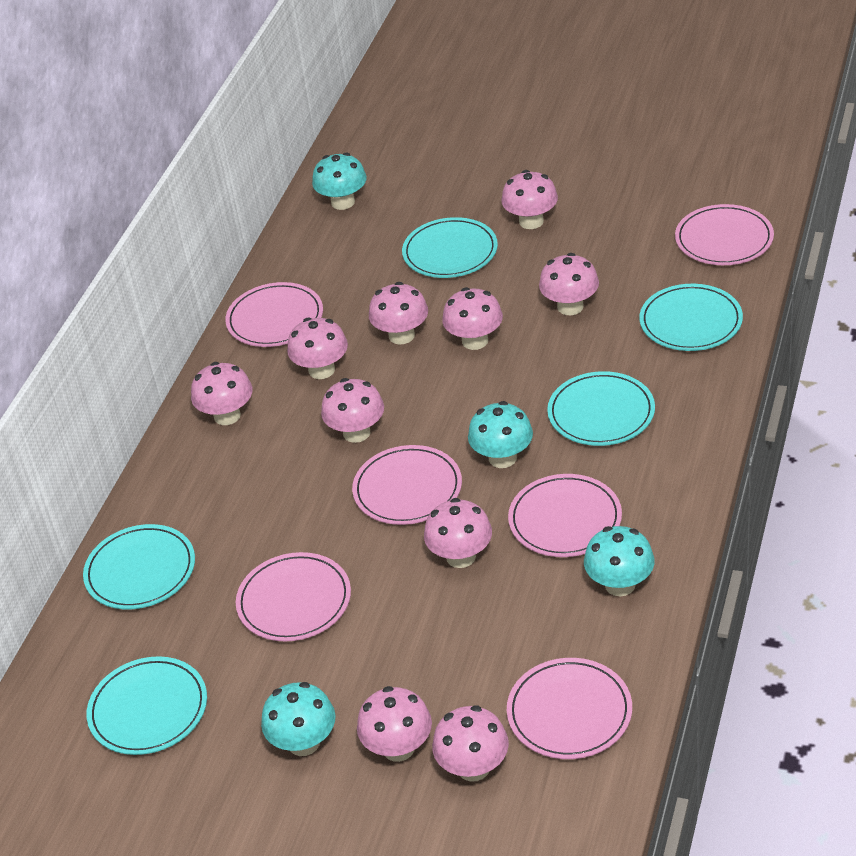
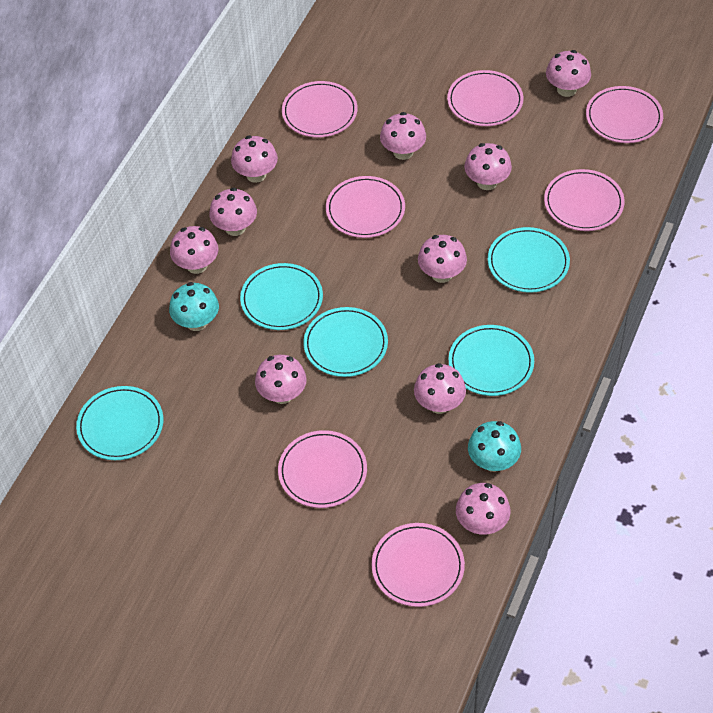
pink plate: 6 -> 7
turquoise mushroom: 4 -> 2

